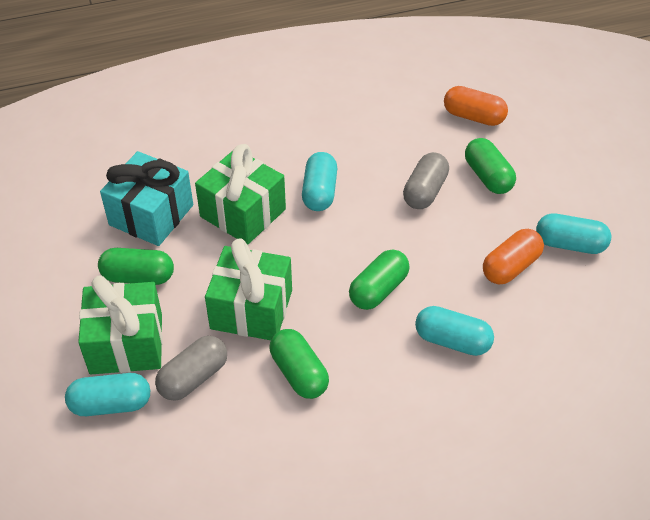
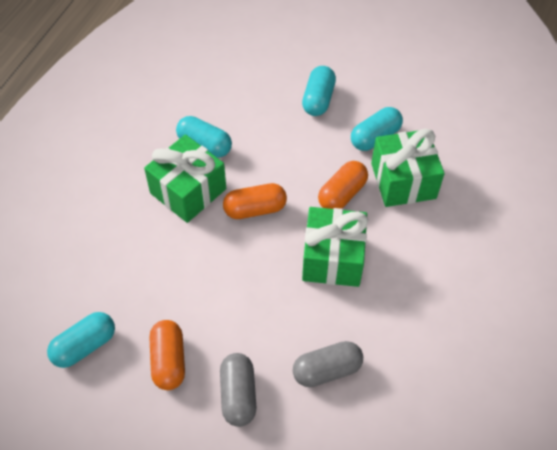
green capsule: 4 -> 0
orange capsule: 2 -> 3
turquoise gift: 1 -> 0

